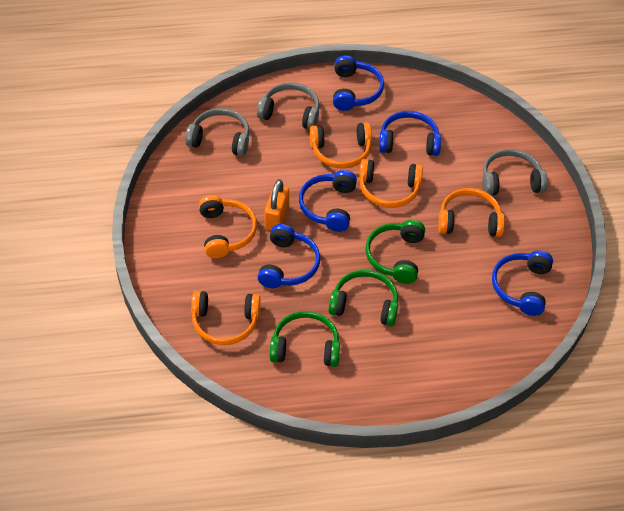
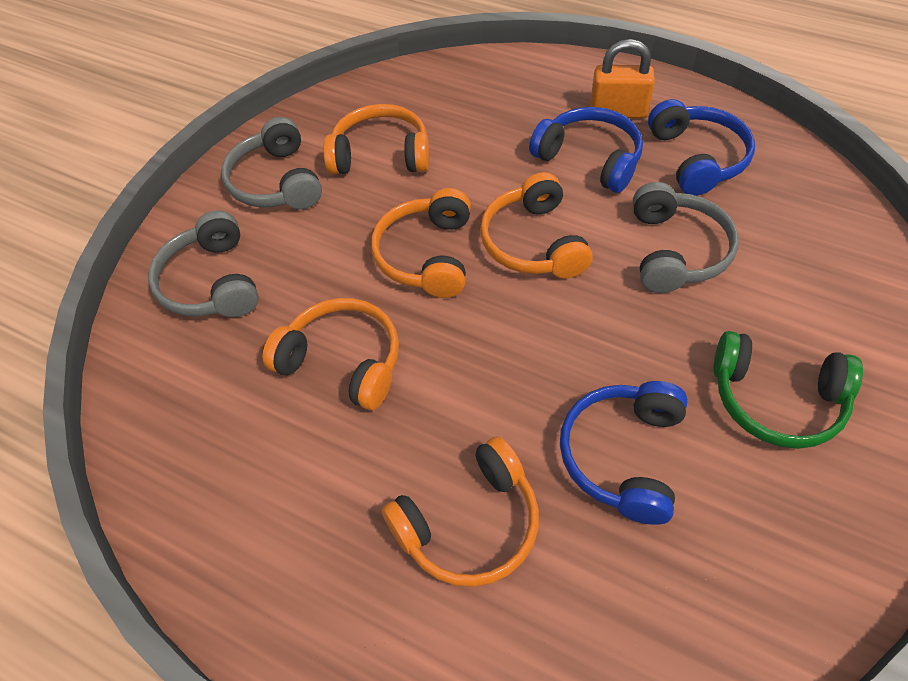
blue headphones: 5 -> 3
green headphones: 3 -> 1

